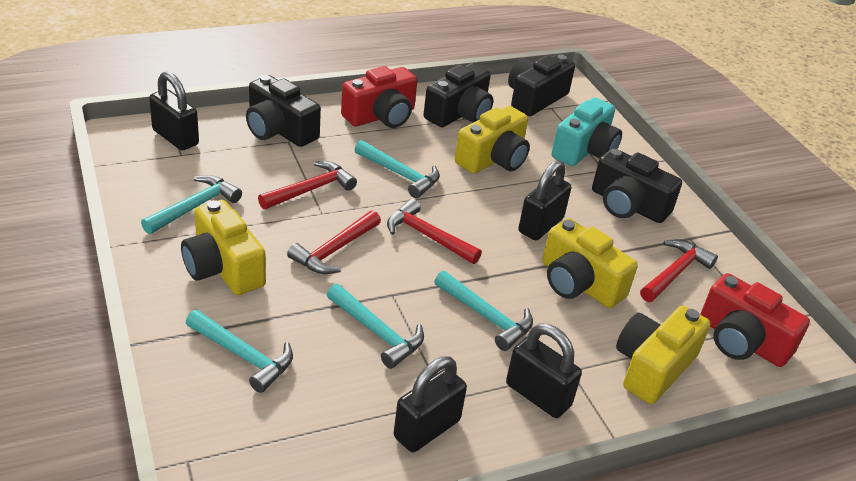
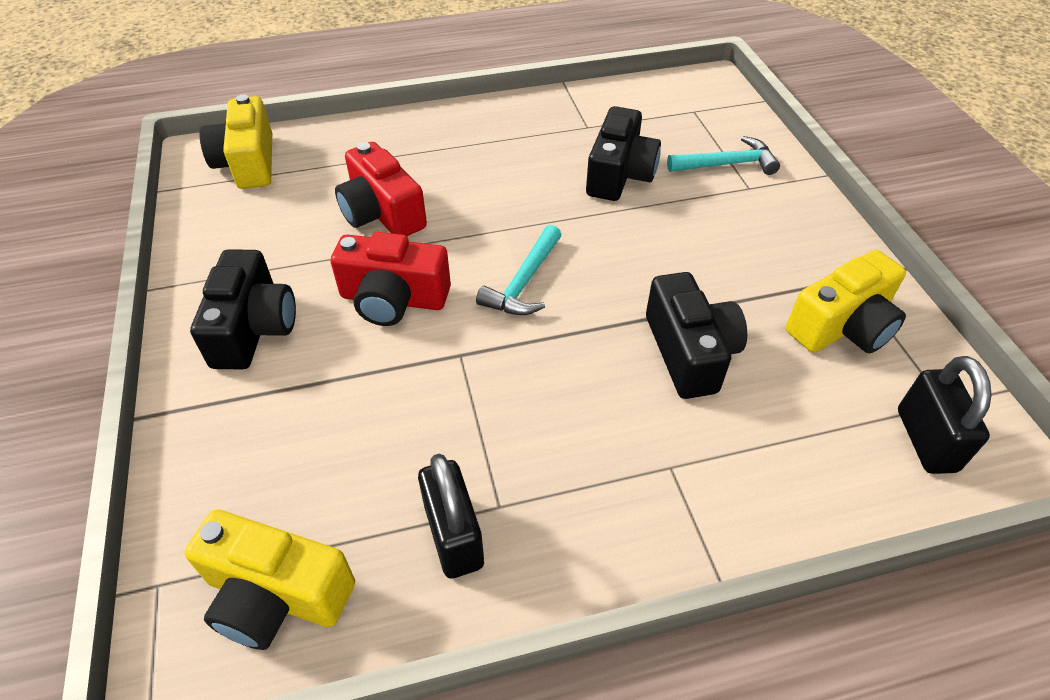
black camera: 4 -> 3
black padlock: 4 -> 2
red hammer: 4 -> 0
turquoise camera: 1 -> 0
turquoise hammer: 5 -> 2
yellow camera: 4 -> 3

